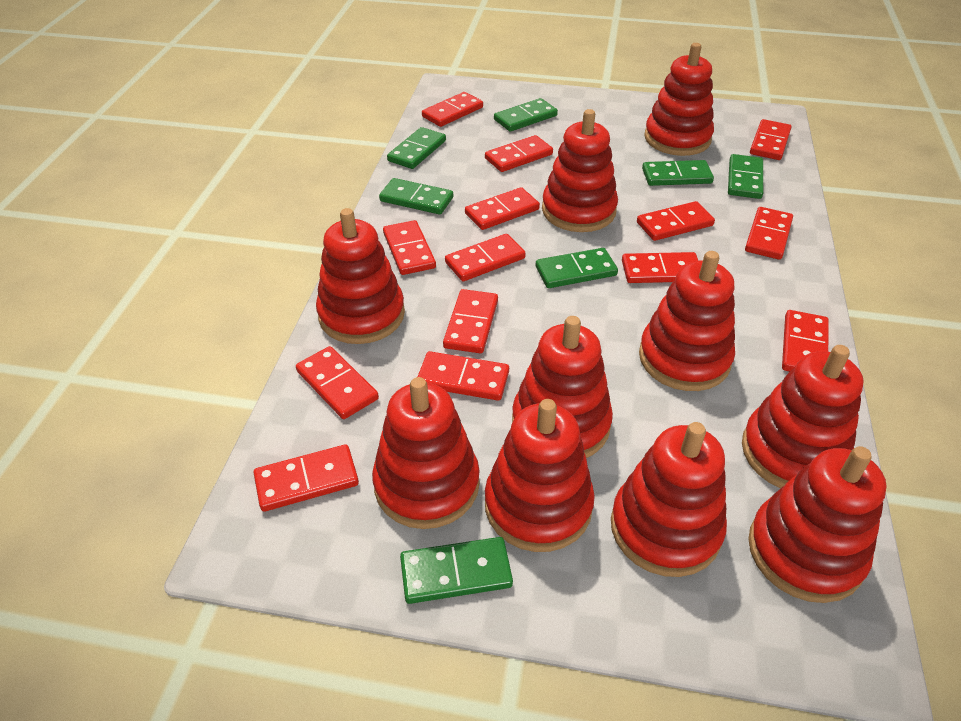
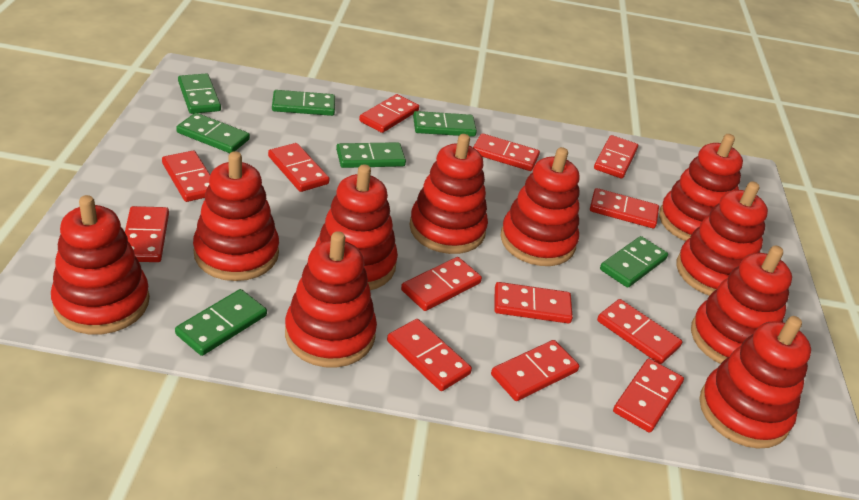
red domino: 14 -> 13

